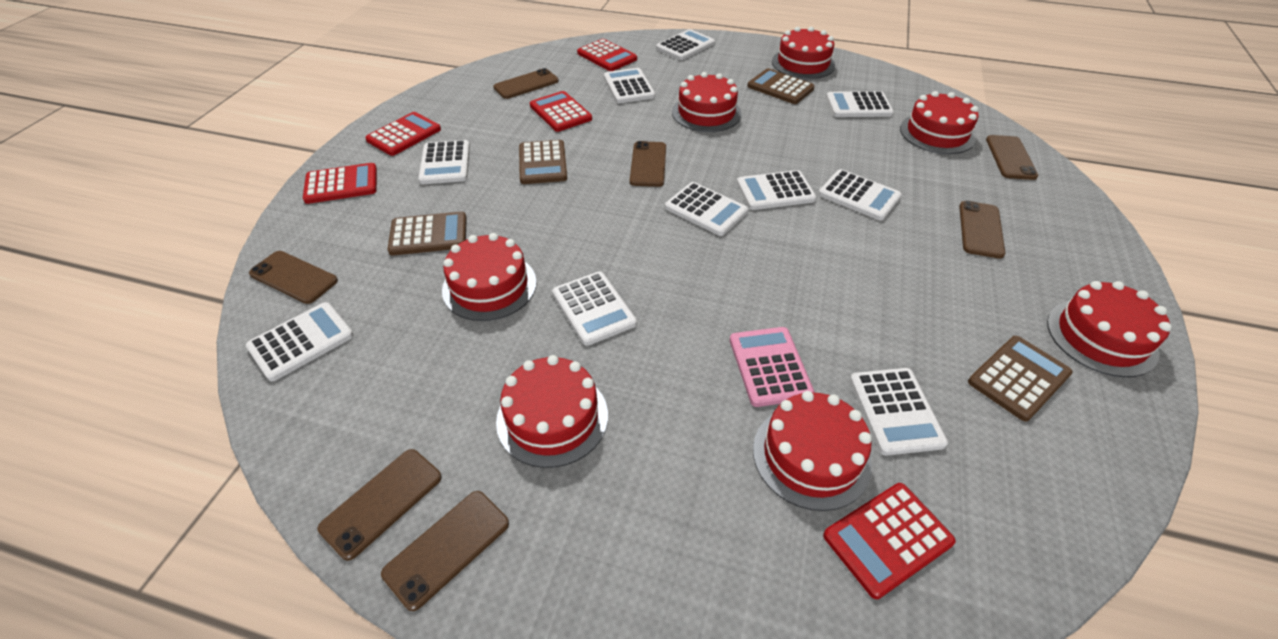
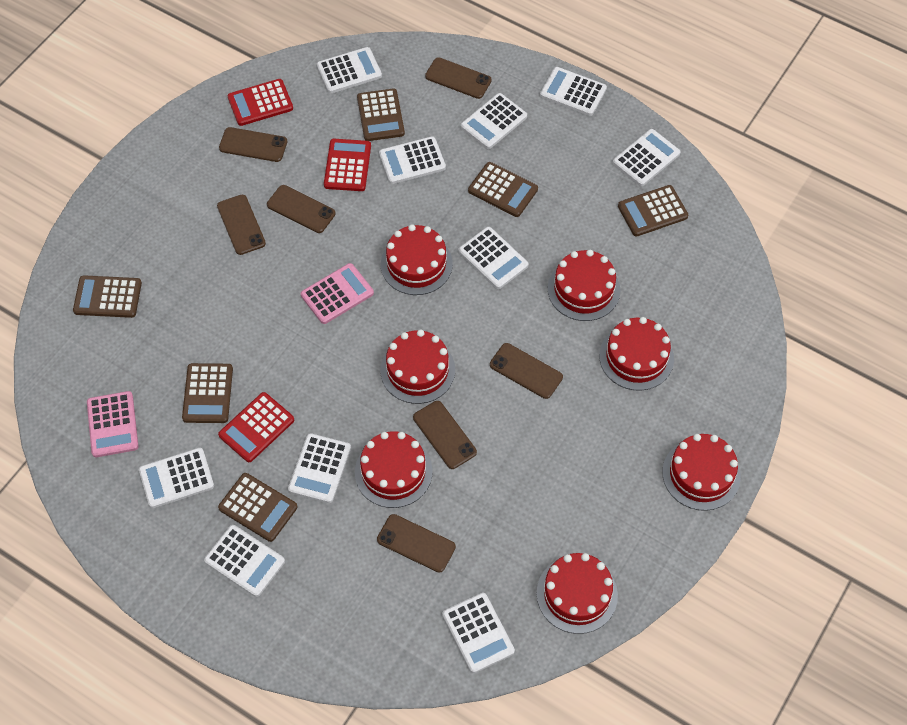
brown calculator: 4 -> 6
pink calculator: 1 -> 2
red calculator: 5 -> 3

